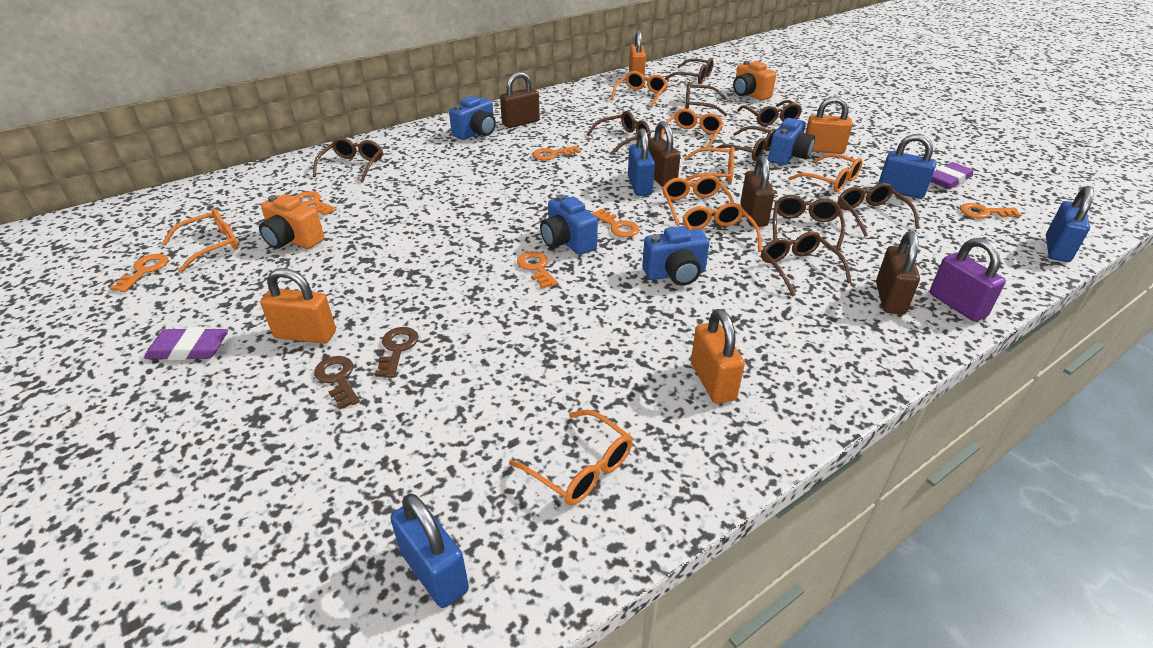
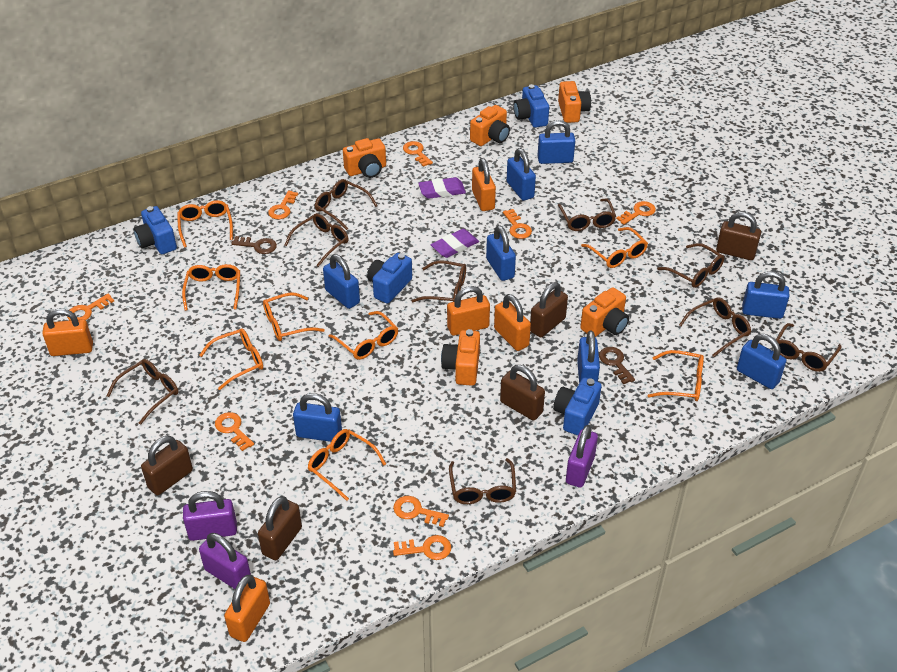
blue padlock: 4 -> 8
brown padlock: 4 -> 5
orange camera: 2 -> 5
orange key: 6 -> 8
orange padlock: 4 -> 5
purple padlock: 1 -> 3

